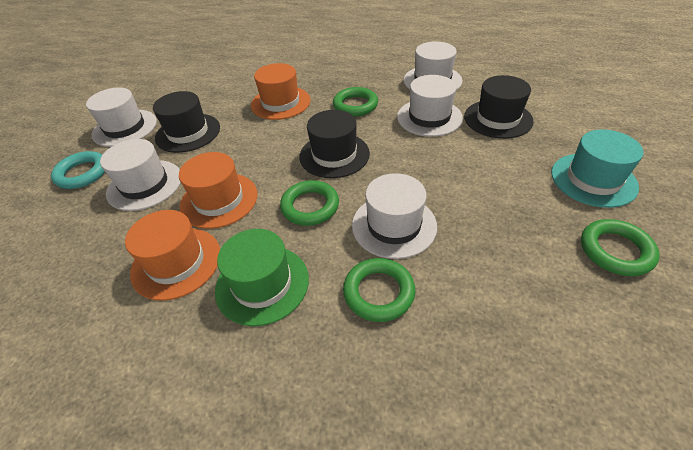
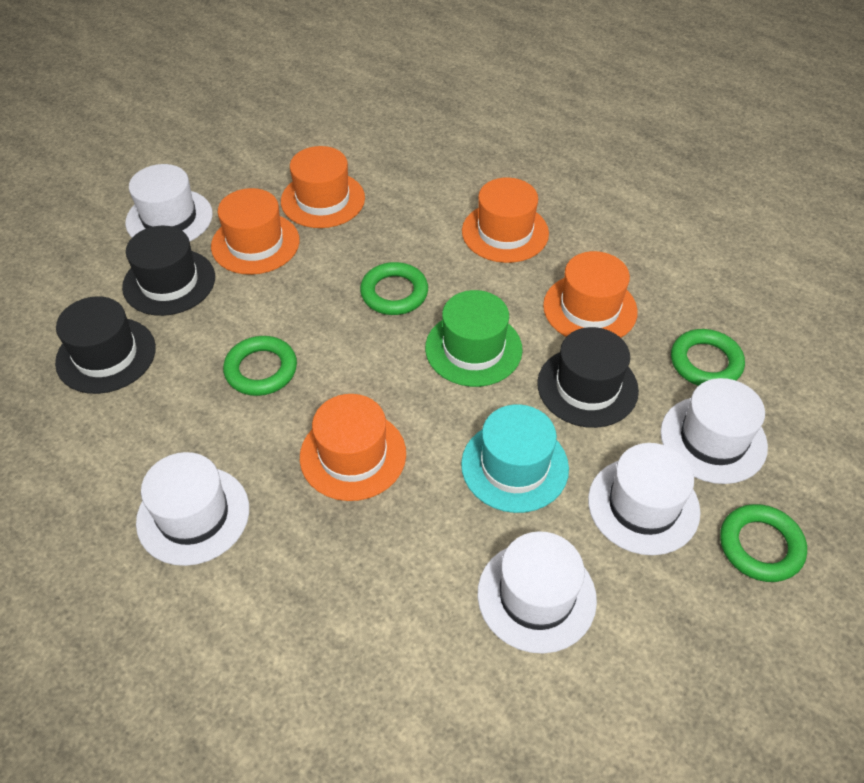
orange hat: 3 -> 5
turquoise ring: 1 -> 0

